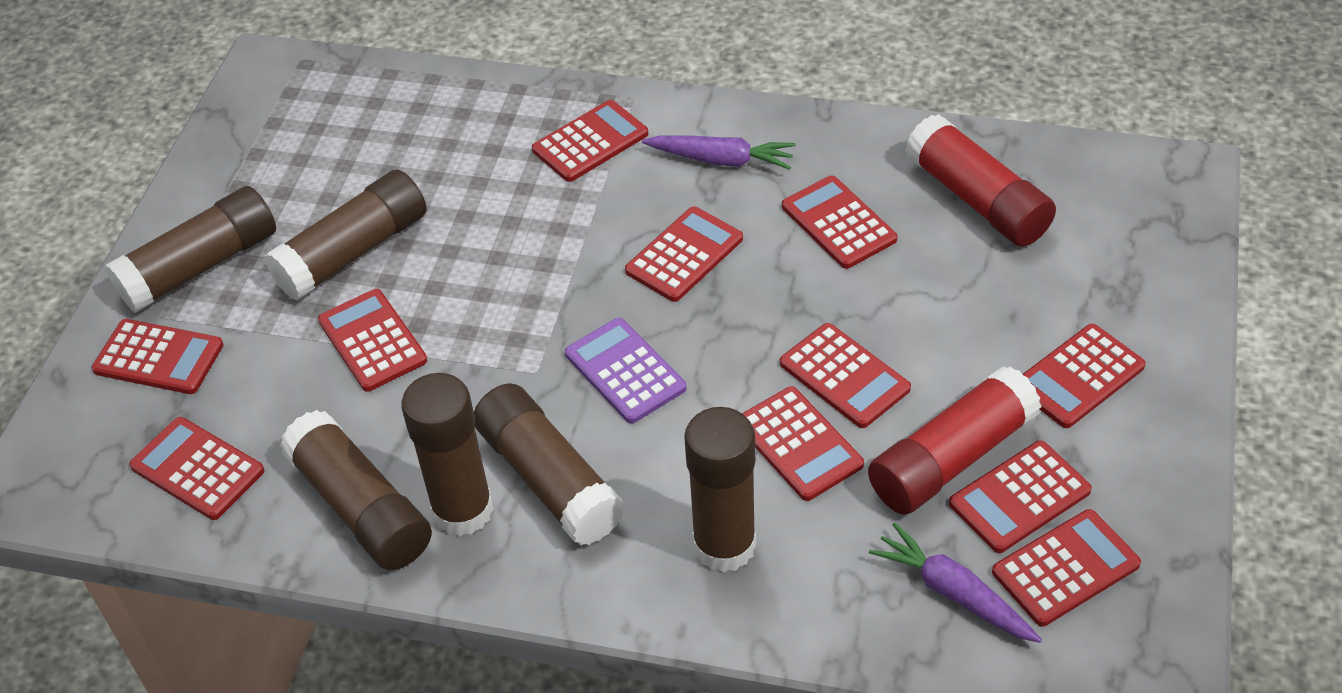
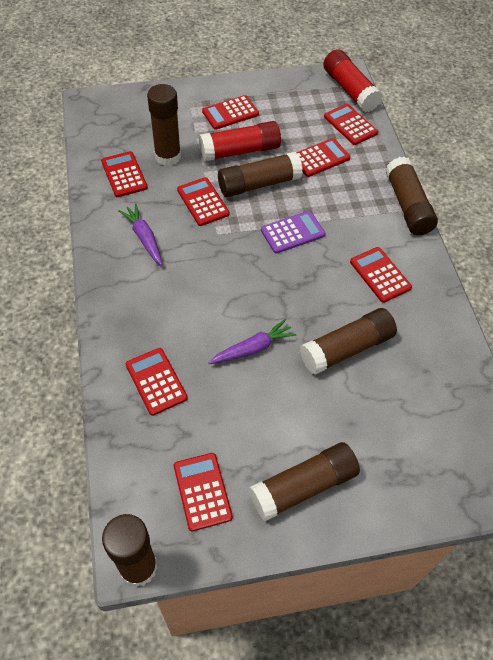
red calculator: 11 -> 8

